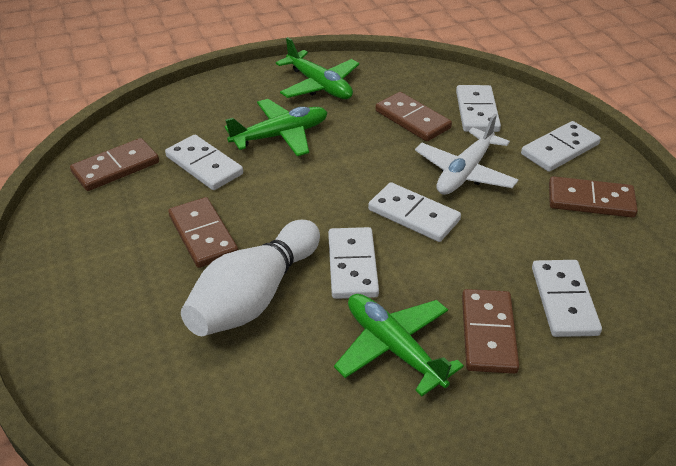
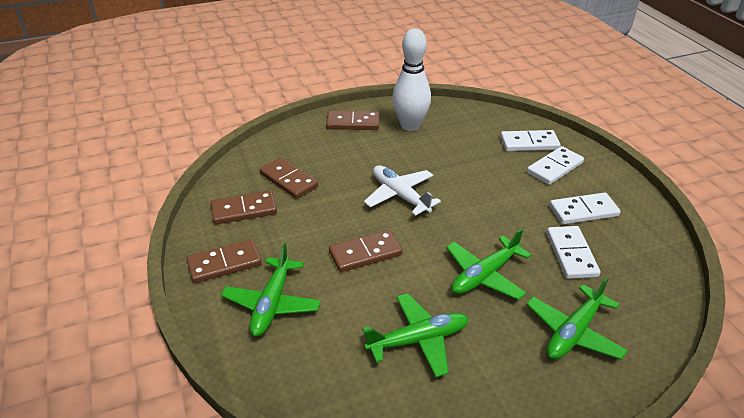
green plane: 3 -> 4
white domino: 6 -> 4

